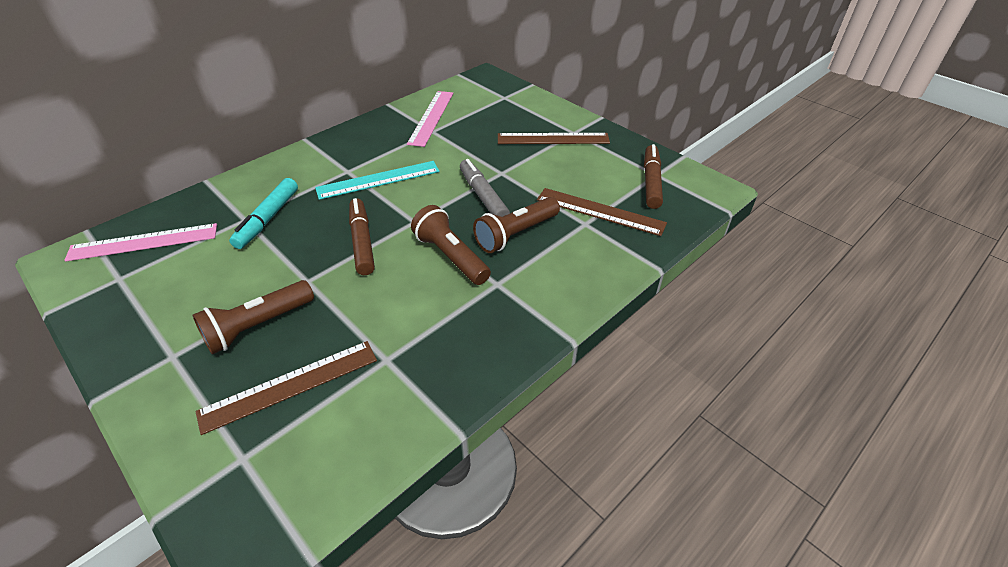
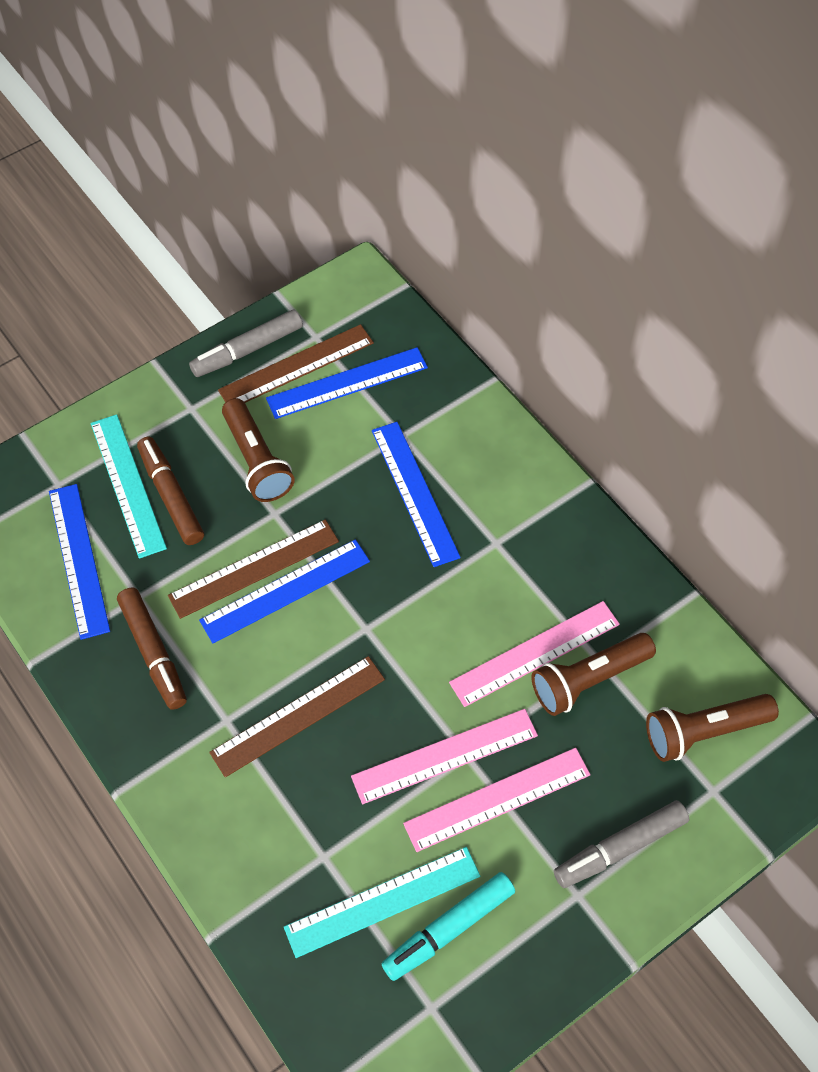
blue ruler: 0 -> 4
grey marker: 1 -> 2
pink ruler: 2 -> 3
turquoise ruler: 1 -> 2

